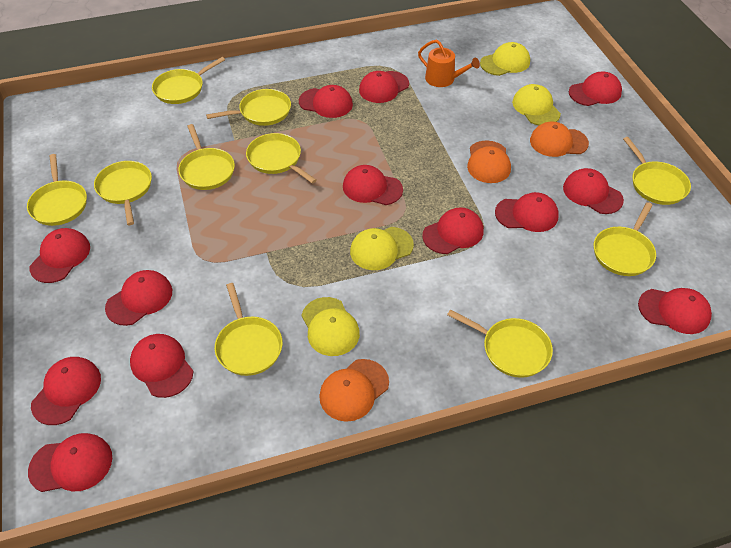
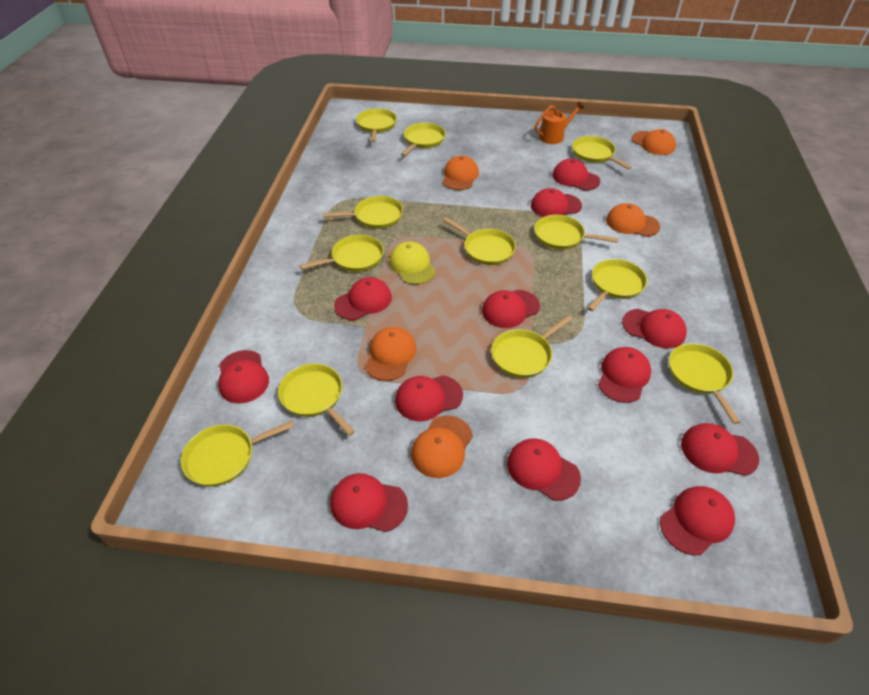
orange cap: 3 -> 5
red cap: 13 -> 12
yellow cap: 4 -> 1
yellow pan: 10 -> 12

